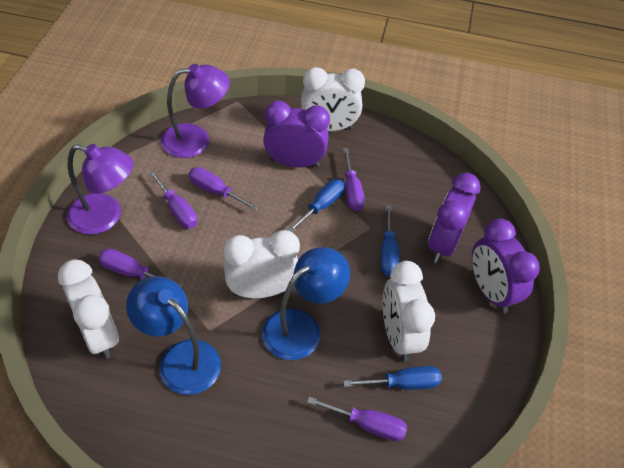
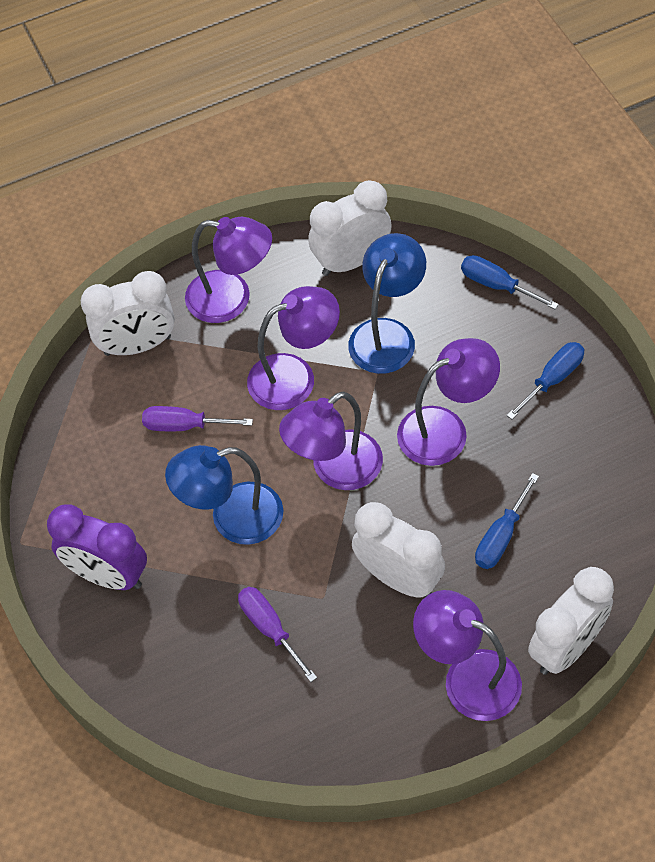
purple clock: 3 -> 1
purple lamp: 2 -> 5
purple screwdriver: 5 -> 2

